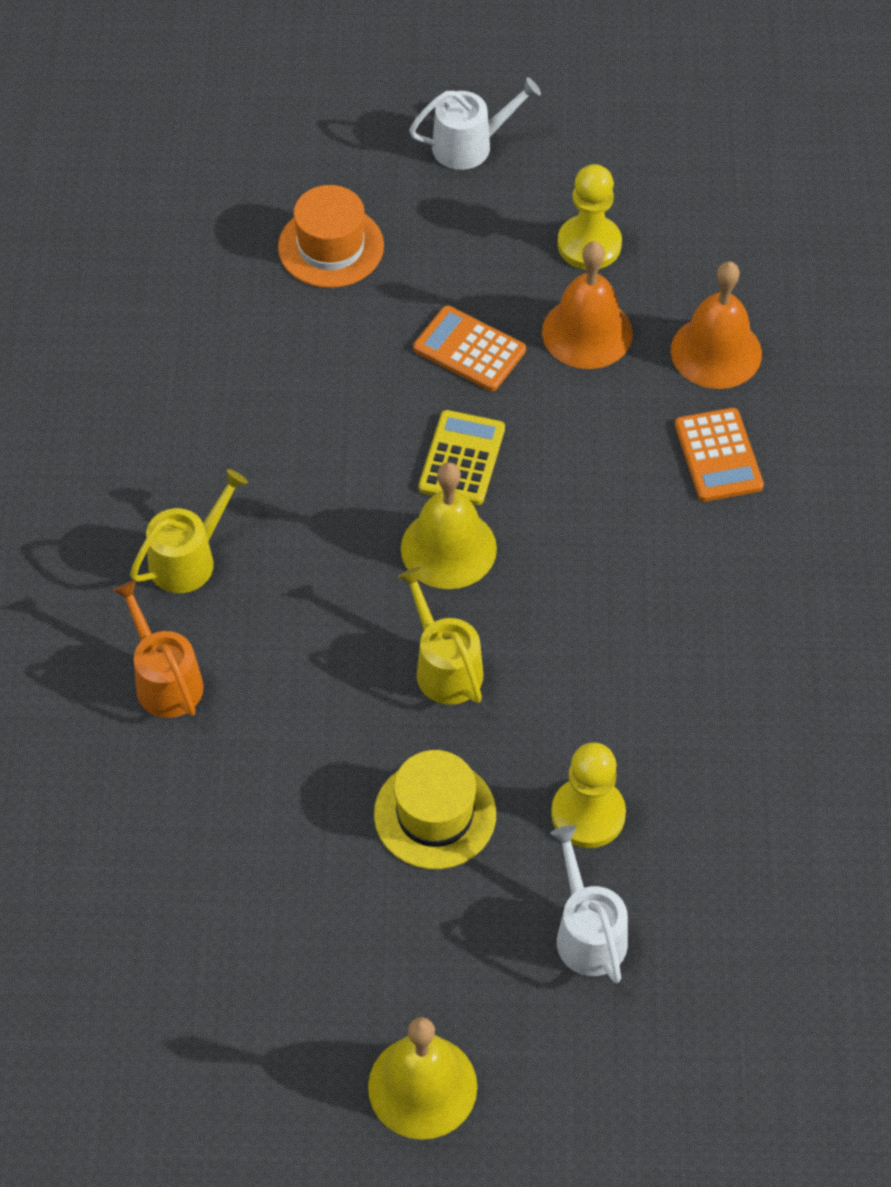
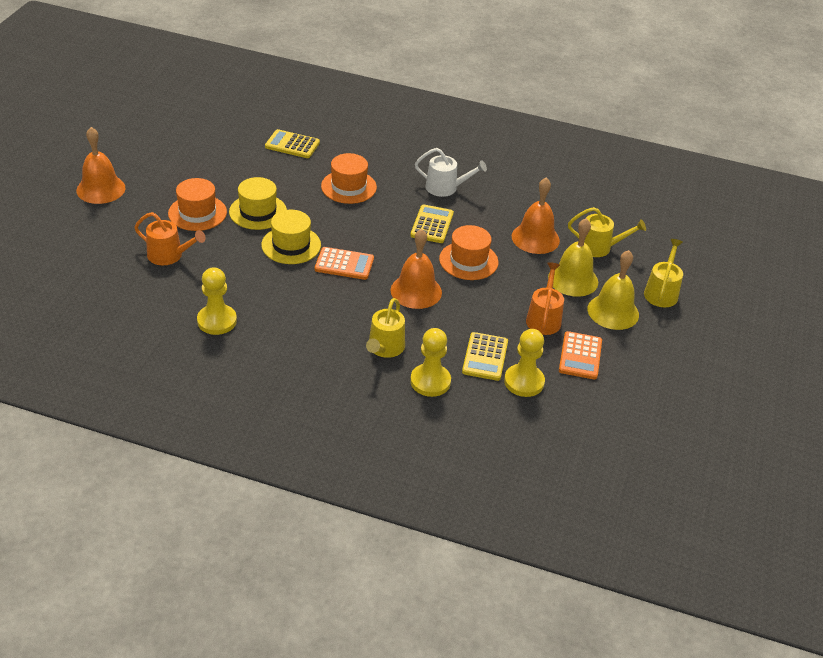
orange bell: 2 -> 3
orange hat: 1 -> 3
orange watering can: 1 -> 2
white watering can: 2 -> 1
yellow calculator: 1 -> 3
yellow hat: 1 -> 2
yellow pawn: 2 -> 3
yellow watering can: 2 -> 3

